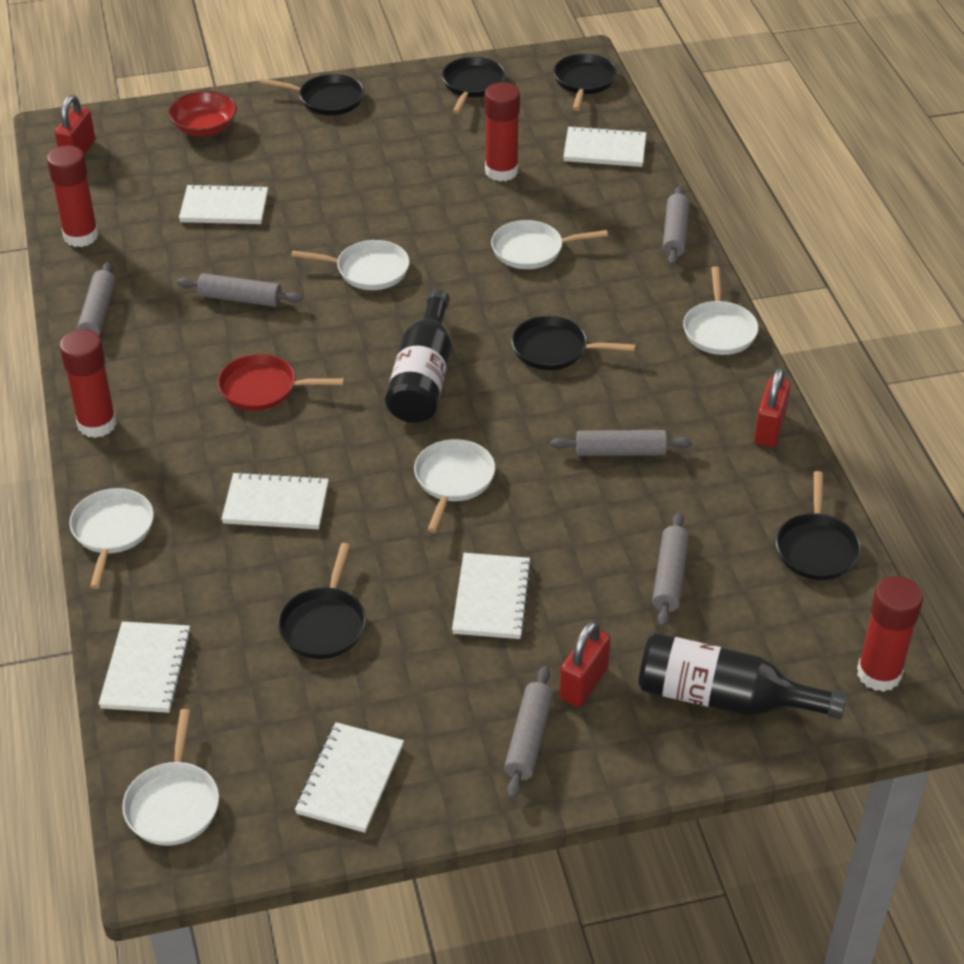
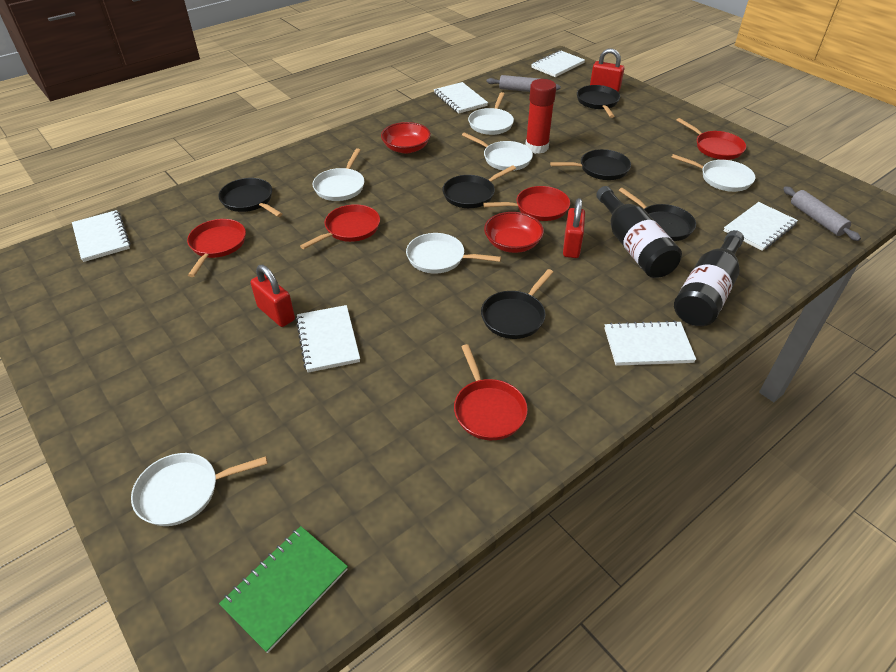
green notebook: 0 -> 1
grey rolling pin: 6 -> 2
red bowl: 1 -> 2
red glue stick: 4 -> 1
red pan: 1 -> 5

